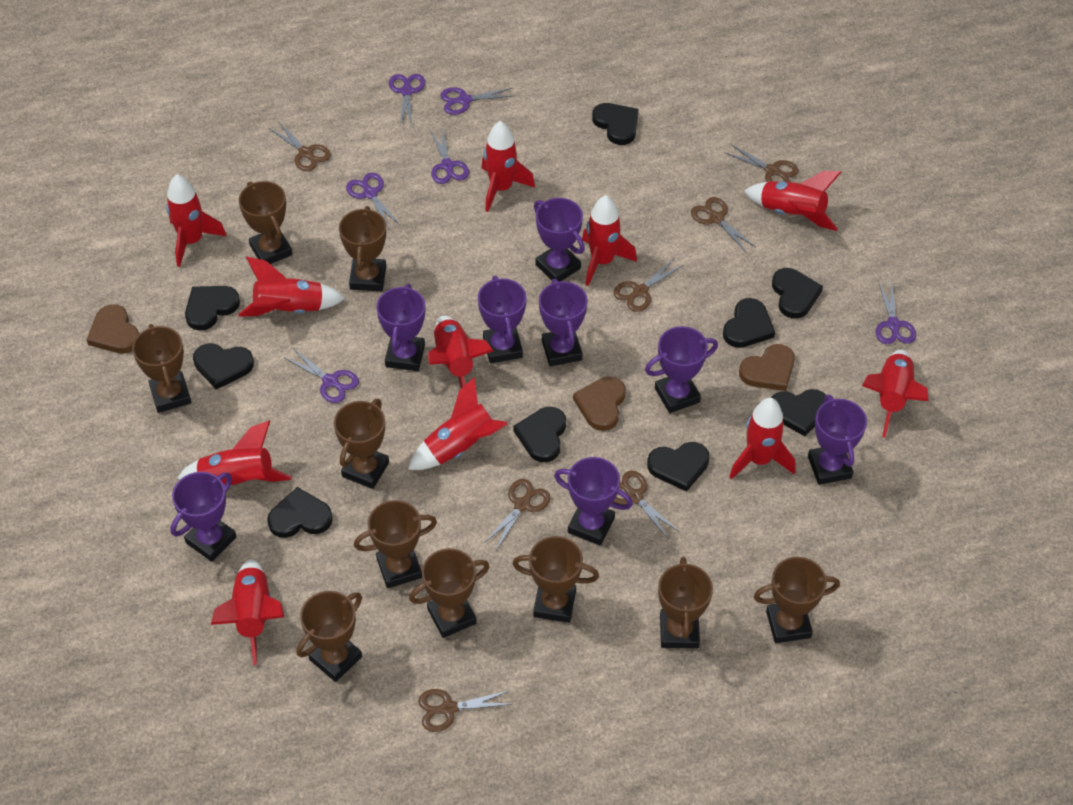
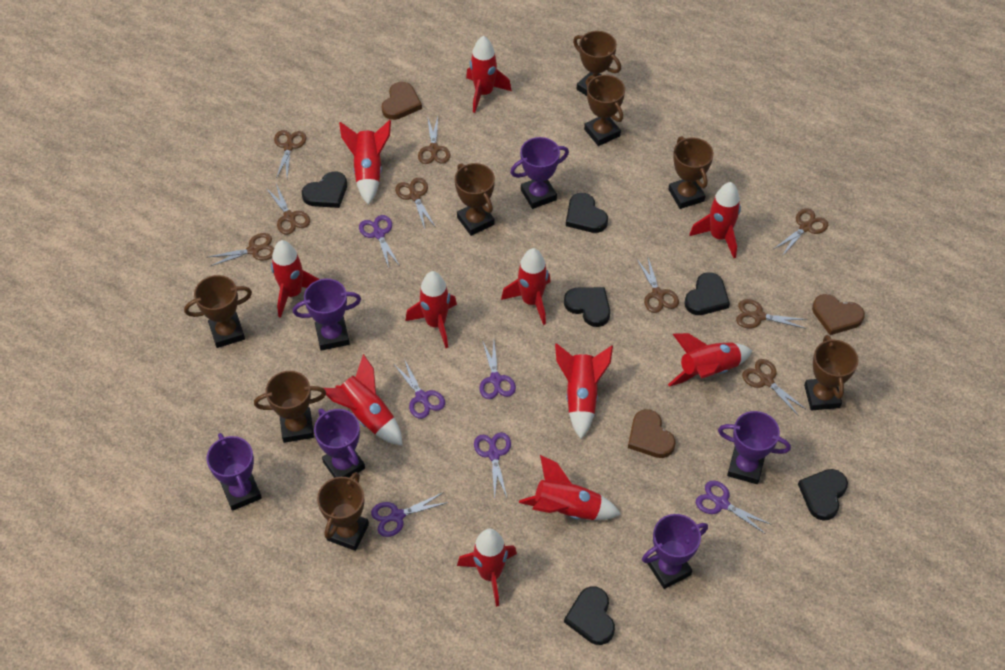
black heart: 9 -> 6
brown scissors: 7 -> 9
brown trophy: 10 -> 8
purple trophy: 8 -> 6

